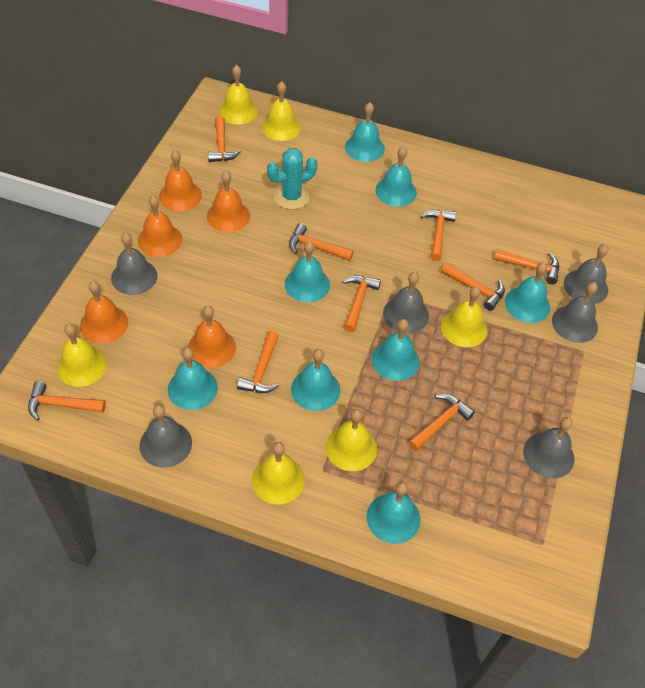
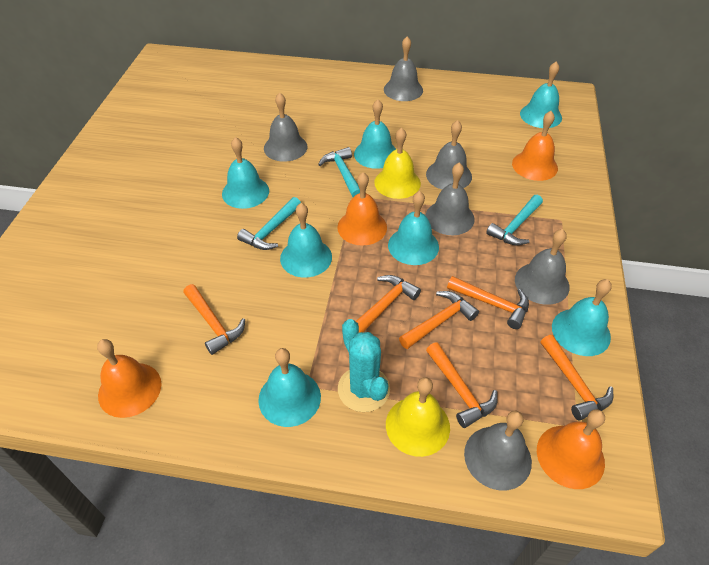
orange bell: 5 -> 4
orange hammer: 9 -> 6
turquoise bell: 8 -> 7
turquoise hammer: 0 -> 3
yellow bell: 6 -> 2

